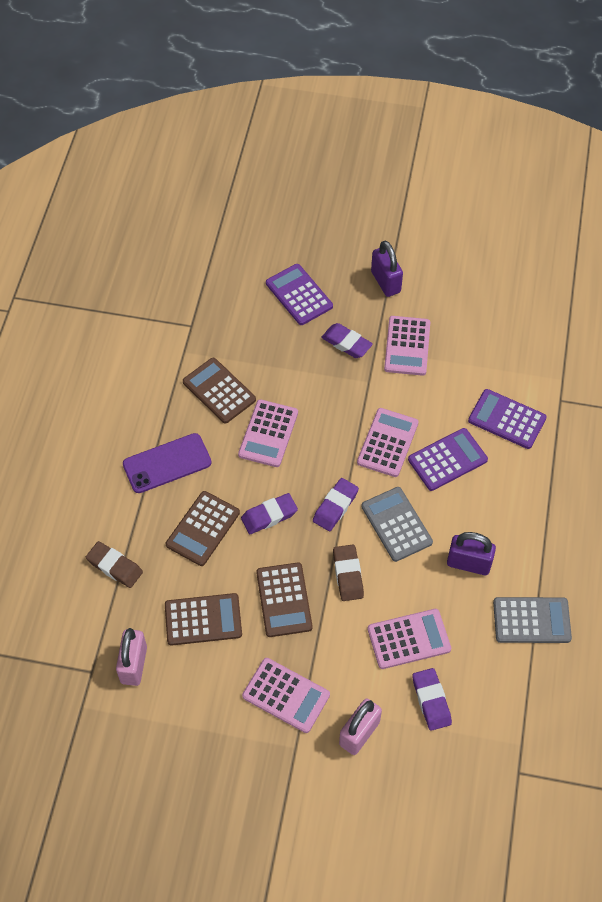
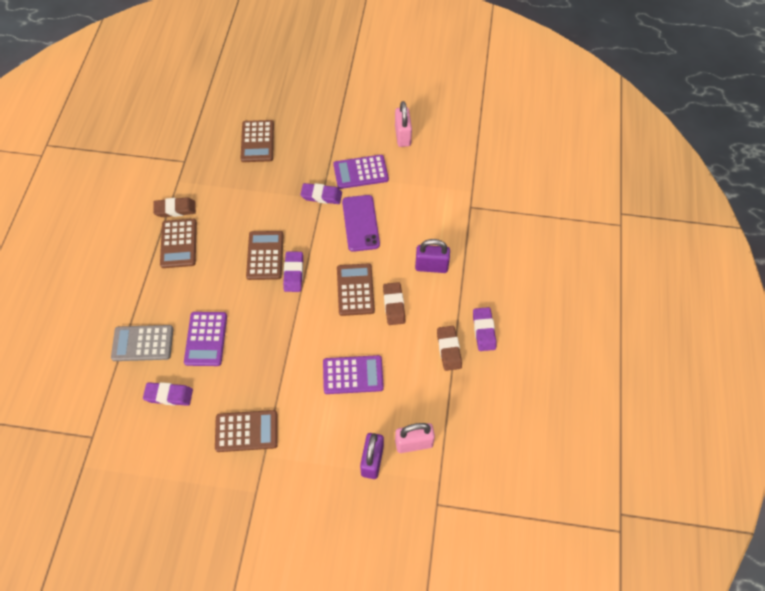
brown calculator: 4 -> 5
brown eraser: 2 -> 3
grey calculator: 2 -> 1
pink calculator: 5 -> 0

